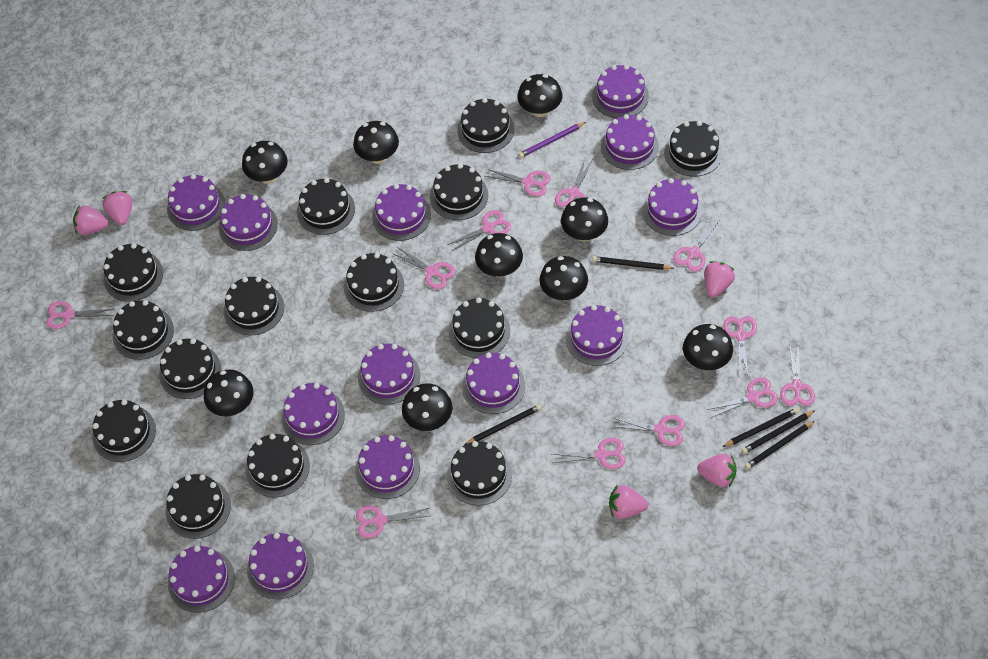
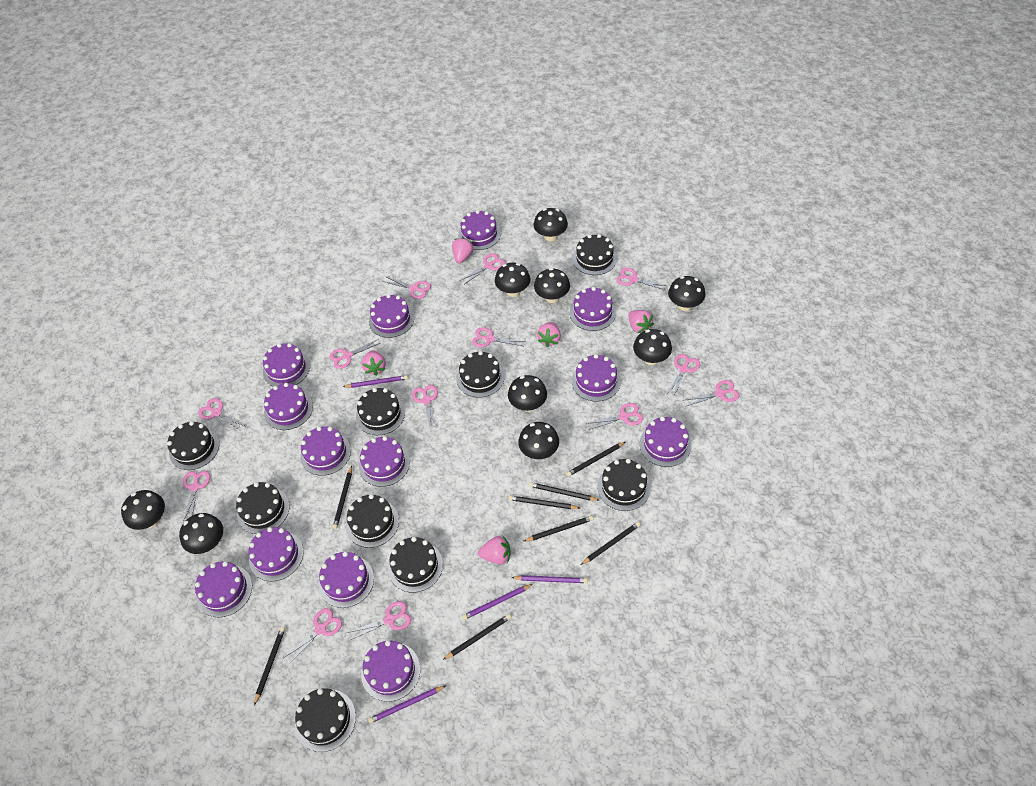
black cake: 14 -> 9
black pencil: 5 -> 8
pink scissors: 12 -> 13
purple pencil: 1 -> 4

